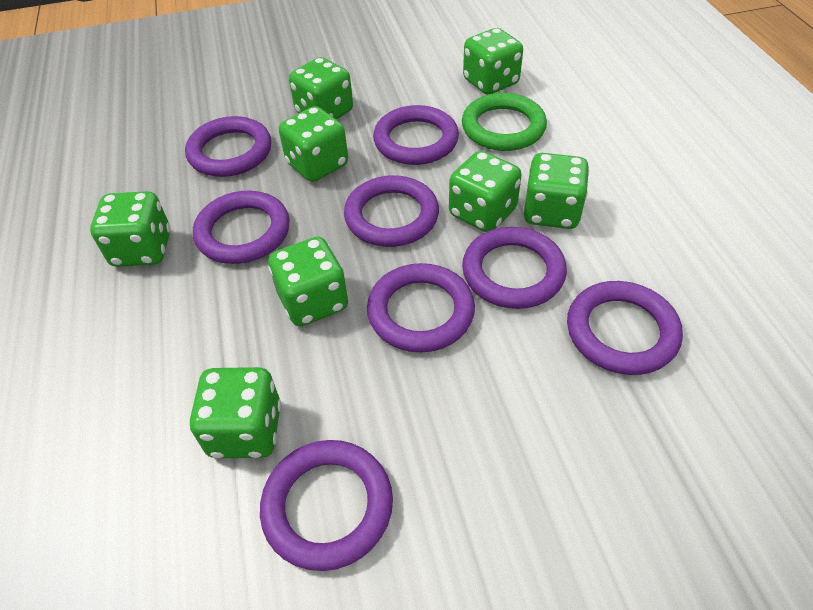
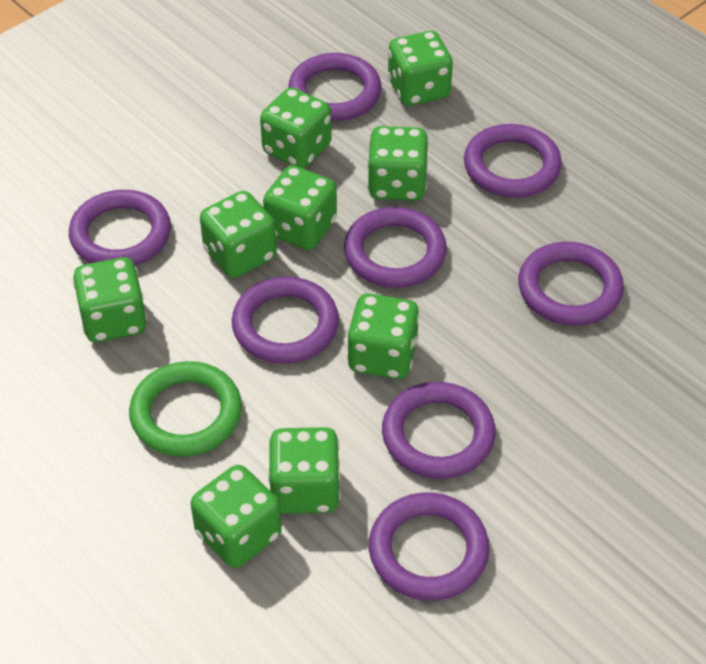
green dice: 8 -> 9

